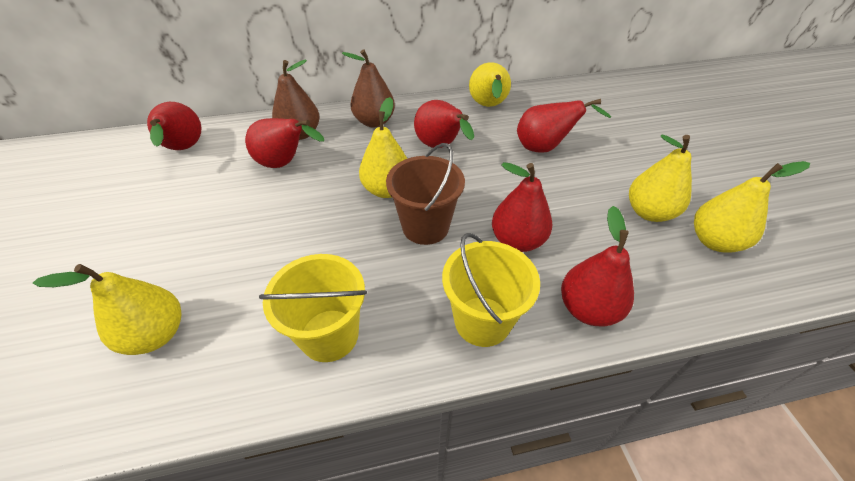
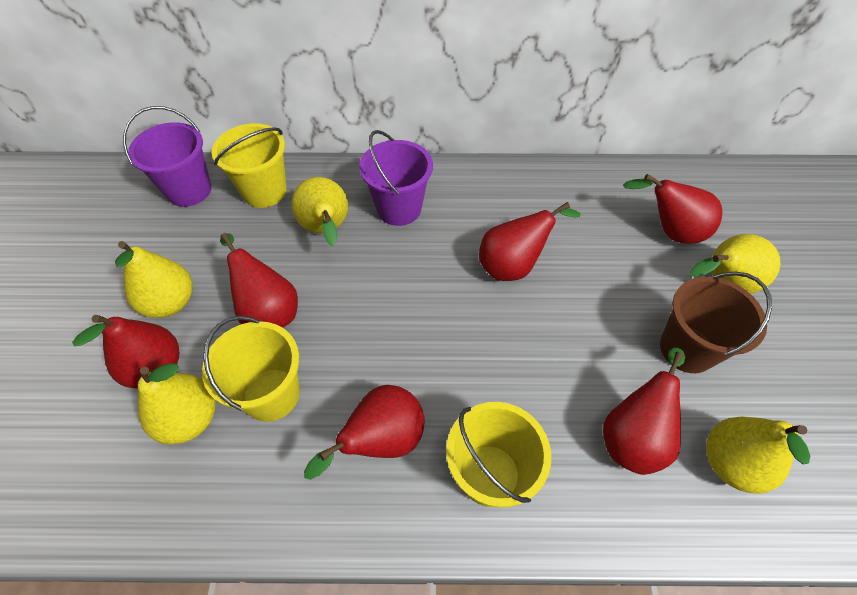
brown pear: 2 -> 0
purple bucket: 0 -> 2
yellow bucket: 2 -> 3

